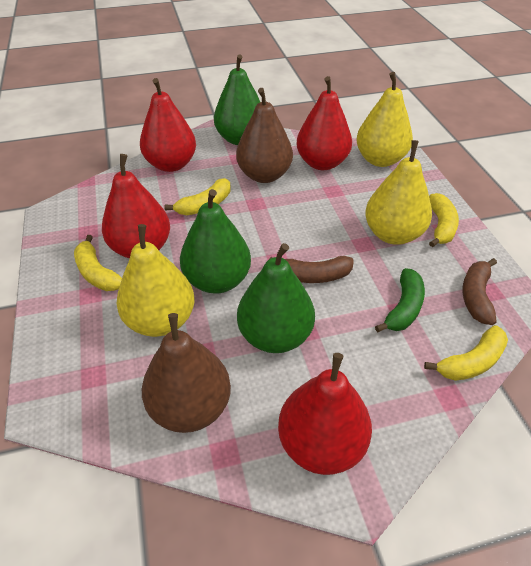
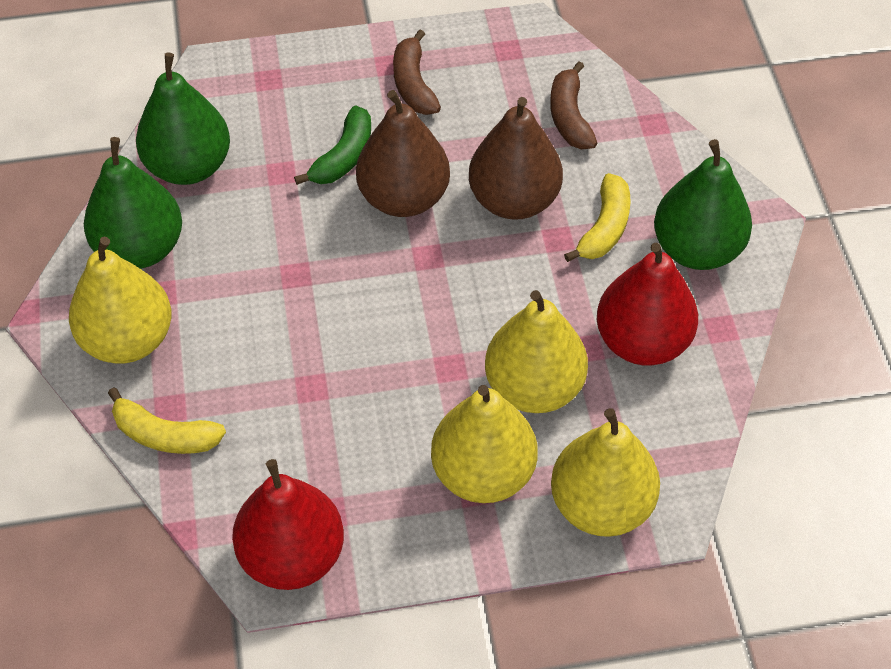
red pear: 4 -> 2
yellow banana: 4 -> 2
yellow pear: 3 -> 4

